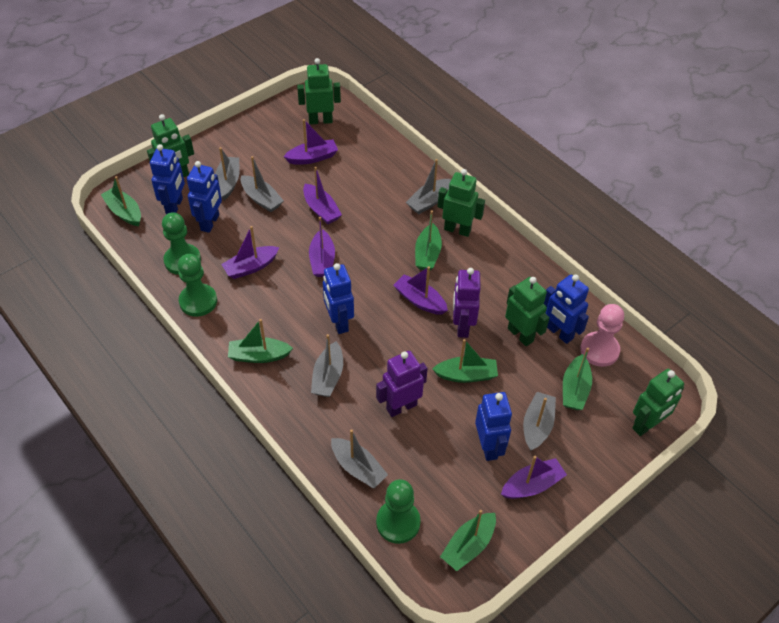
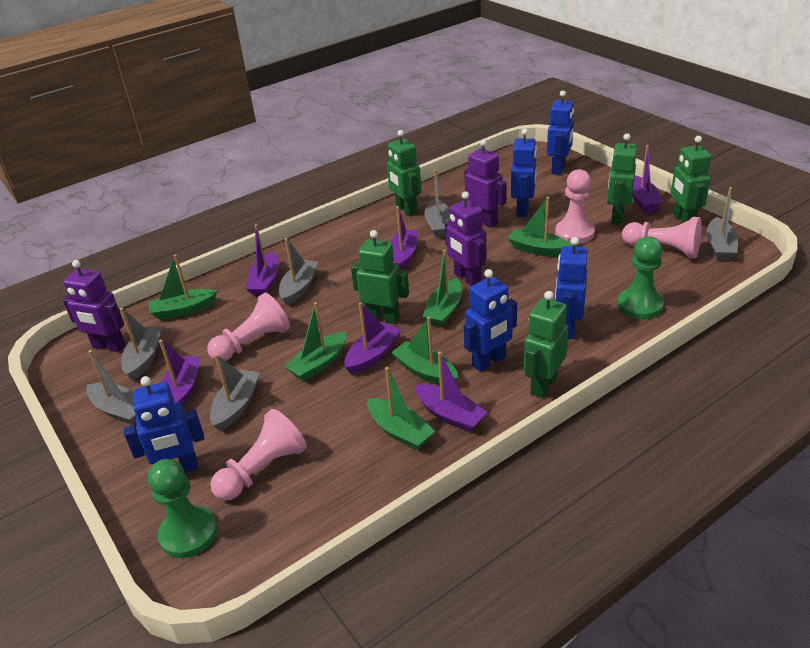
green pawn: 3 -> 2
pink pawn: 1 -> 4
purple robot: 2 -> 3

